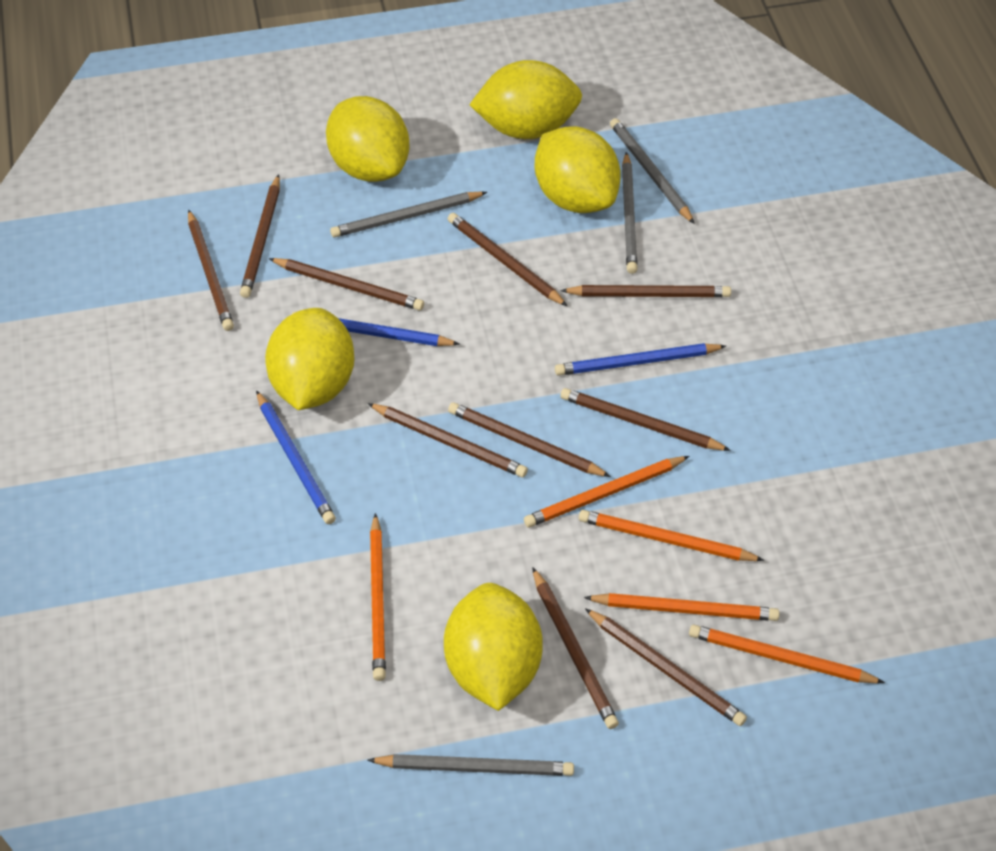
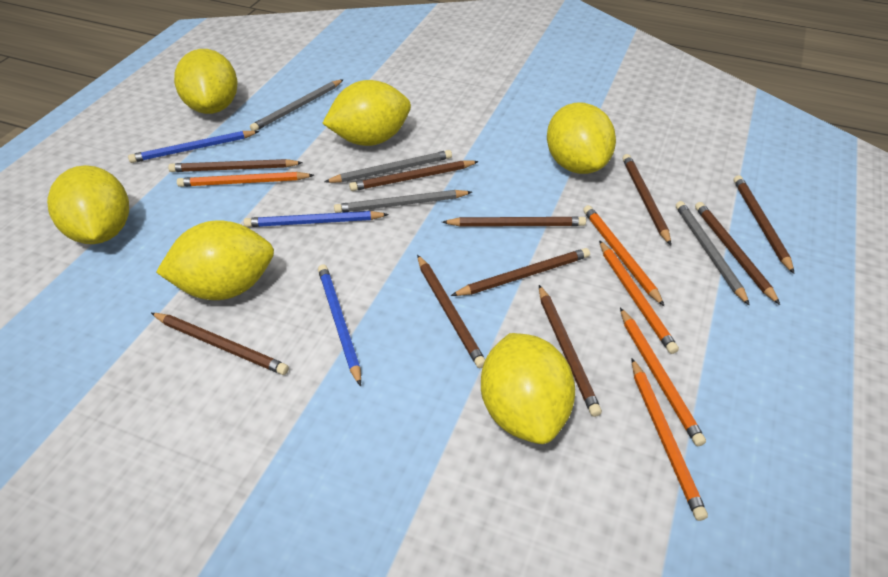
yellow lemon: 5 -> 6

